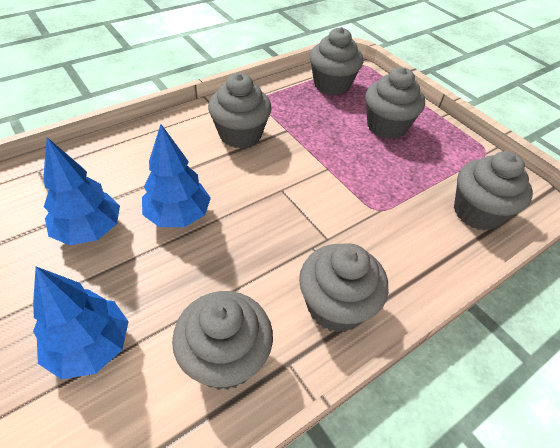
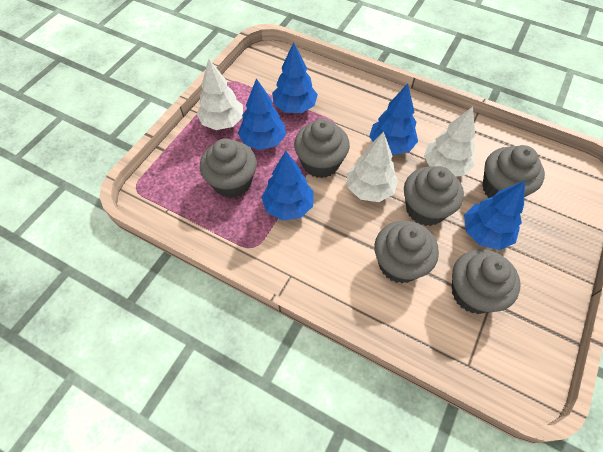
blue tree: 3 -> 5
white tree: 0 -> 3

